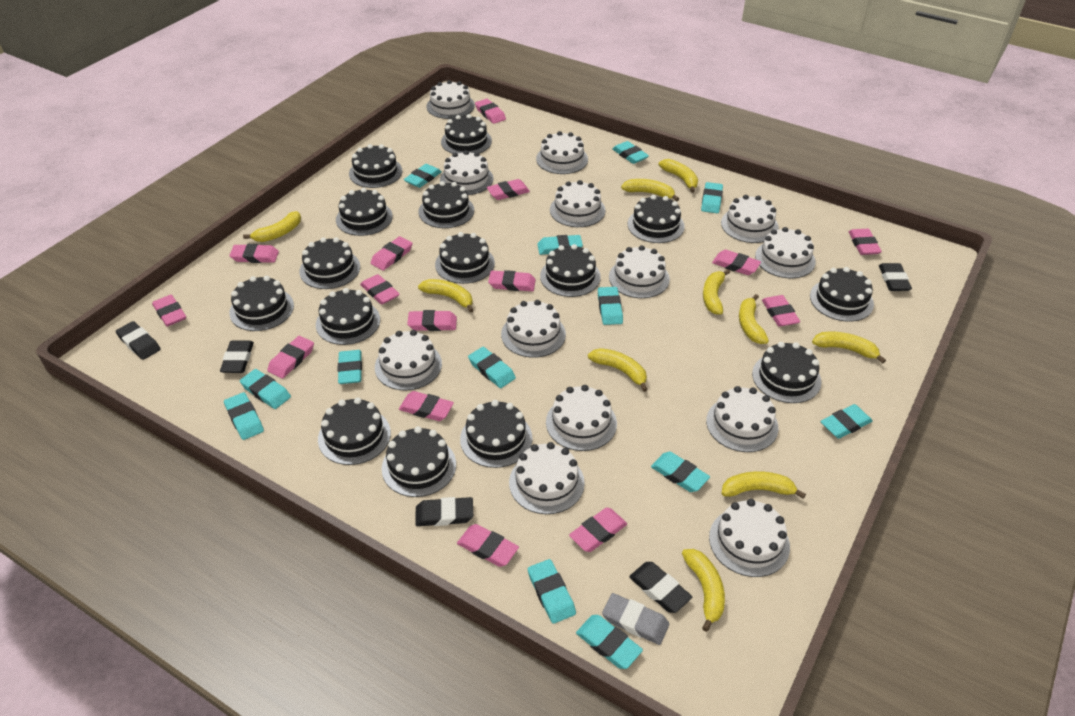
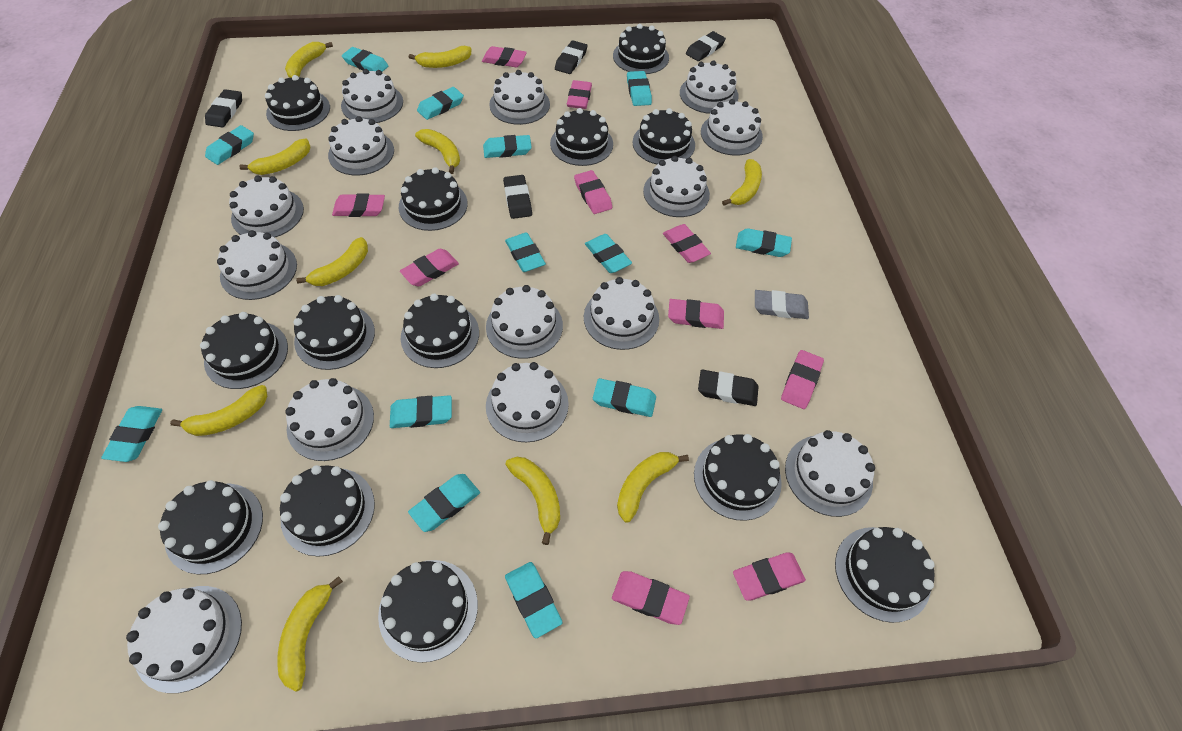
black cake: 15 -> 13
pink eraser: 15 -> 10
white cake: 13 -> 14

